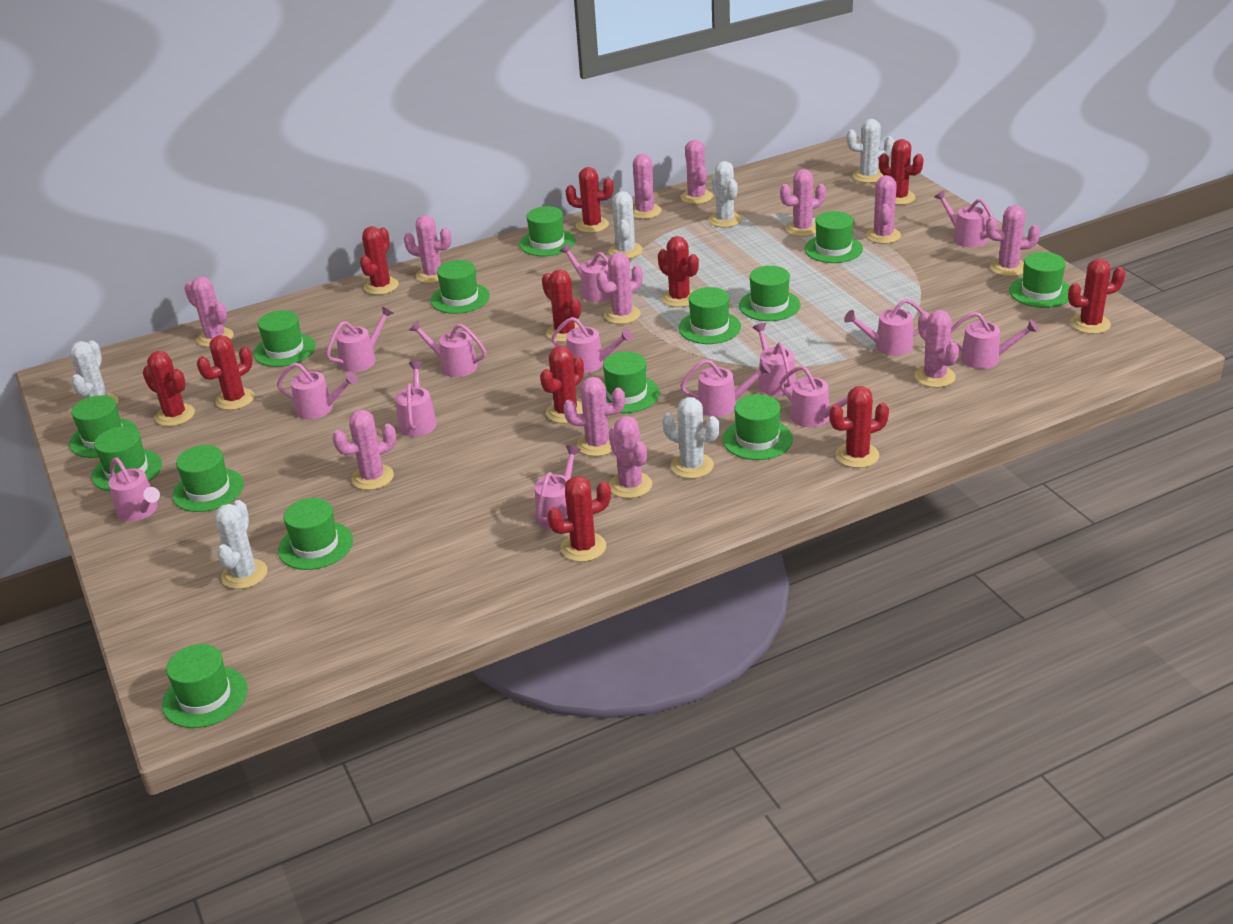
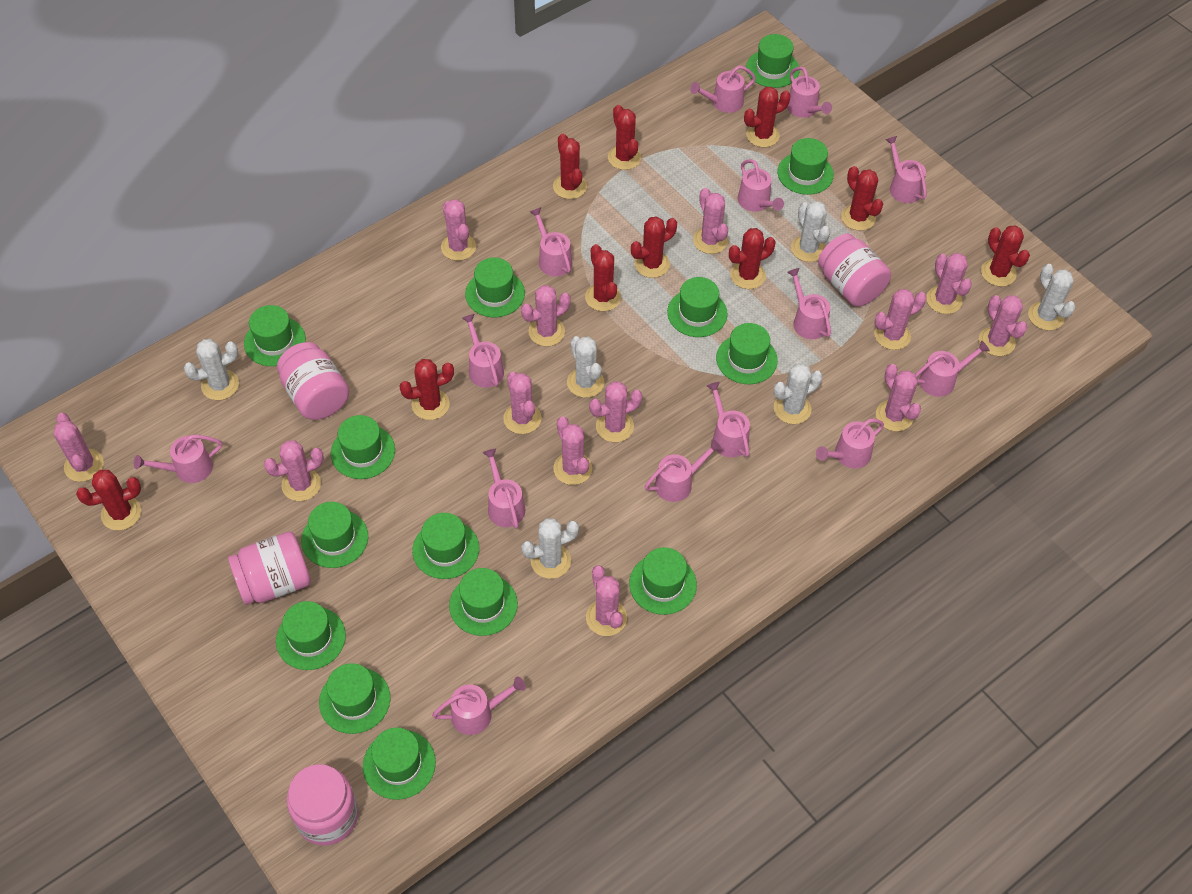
pink cactus: 12 -> 13
pink jar: 0 -> 4
red cactus: 11 -> 10

